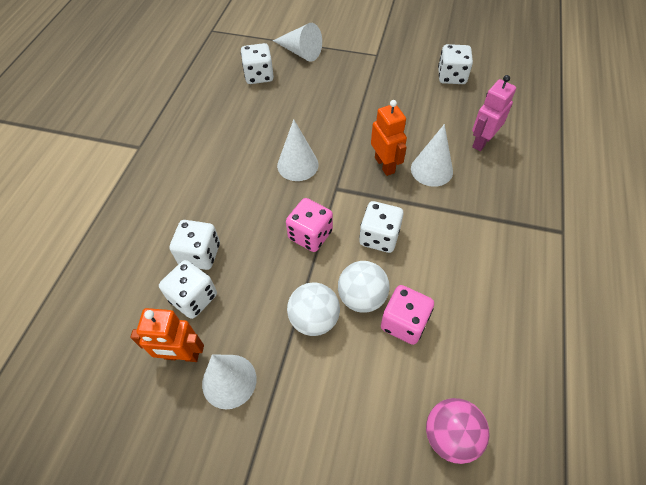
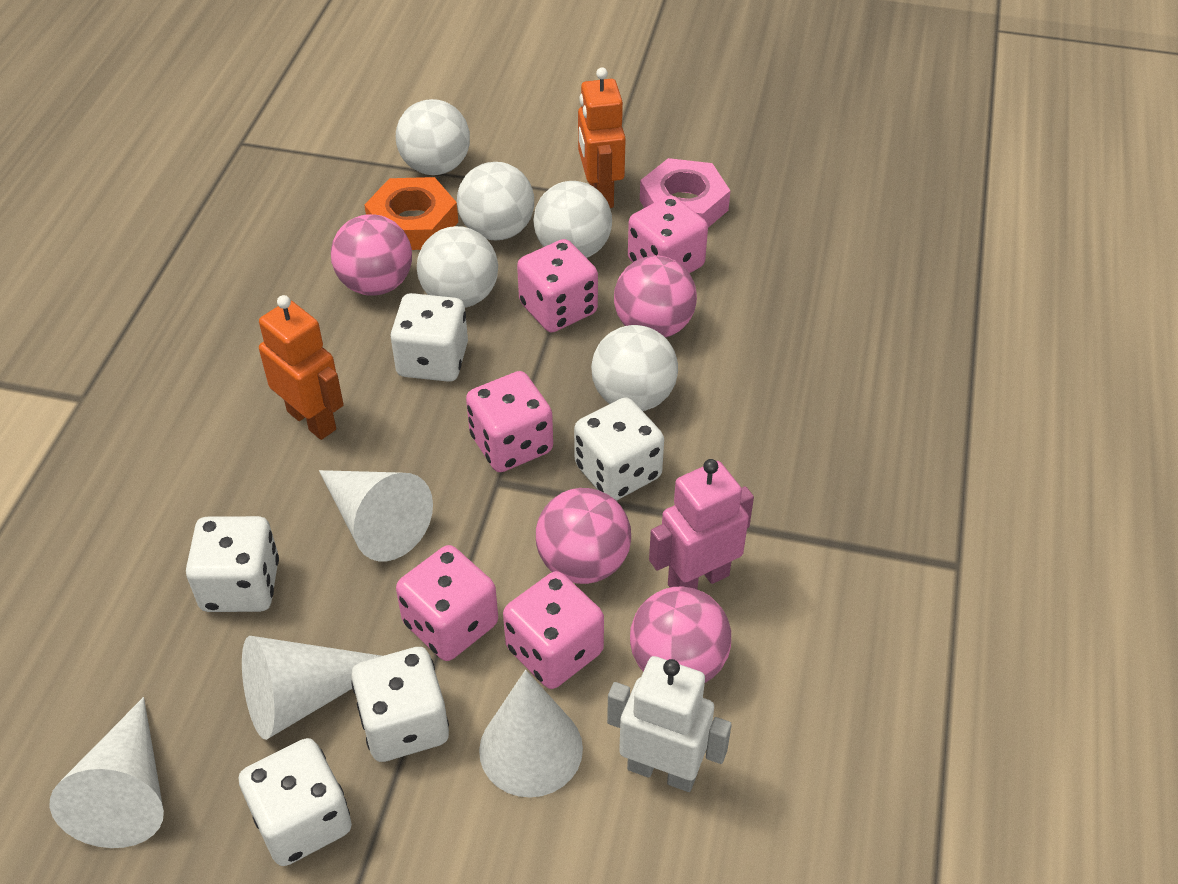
orange nut: 0 -> 1
pink ball: 1 -> 4
pink dice: 2 -> 5
pink nut: 0 -> 1
white ball: 2 -> 5
white robot: 0 -> 1

